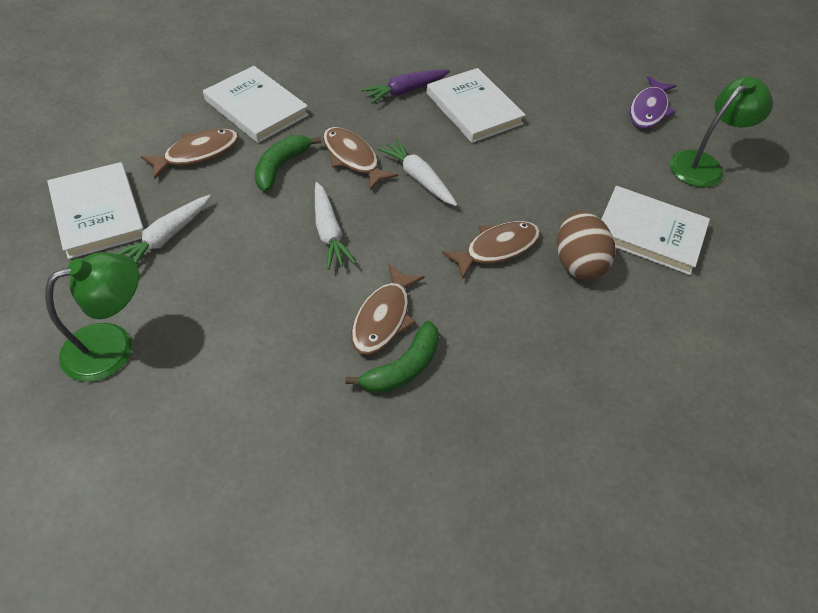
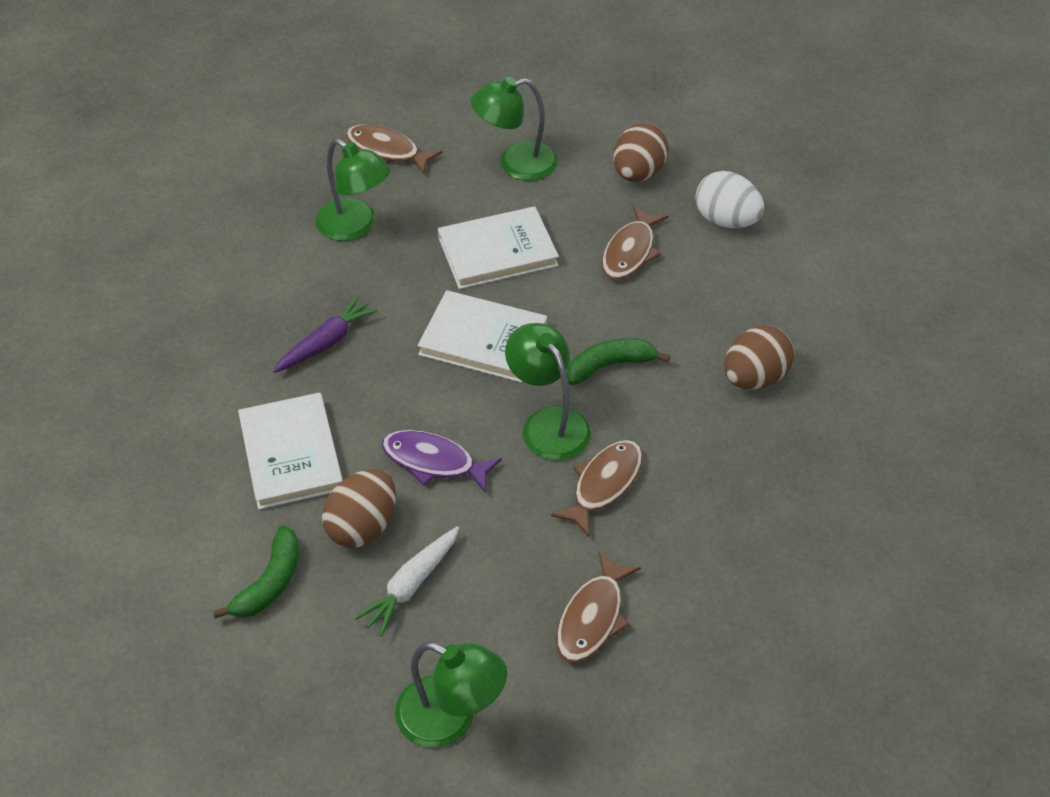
brown egg: 1 -> 3
green lamp: 2 -> 4
white book: 4 -> 3
white carrot: 3 -> 1
white egg: 0 -> 1

